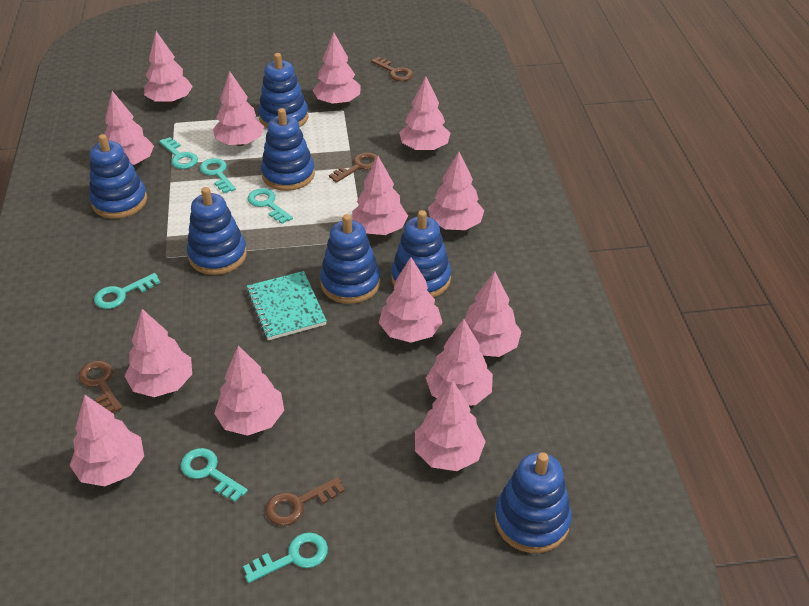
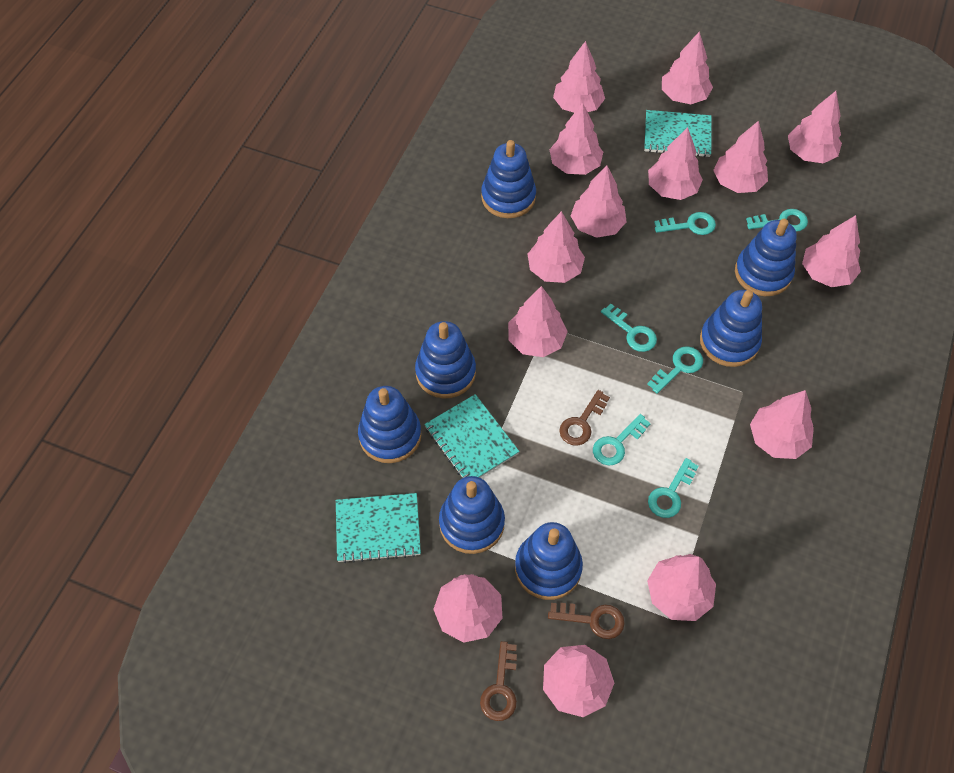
brown key: 4 -> 3
turquoise notebook: 1 -> 3

